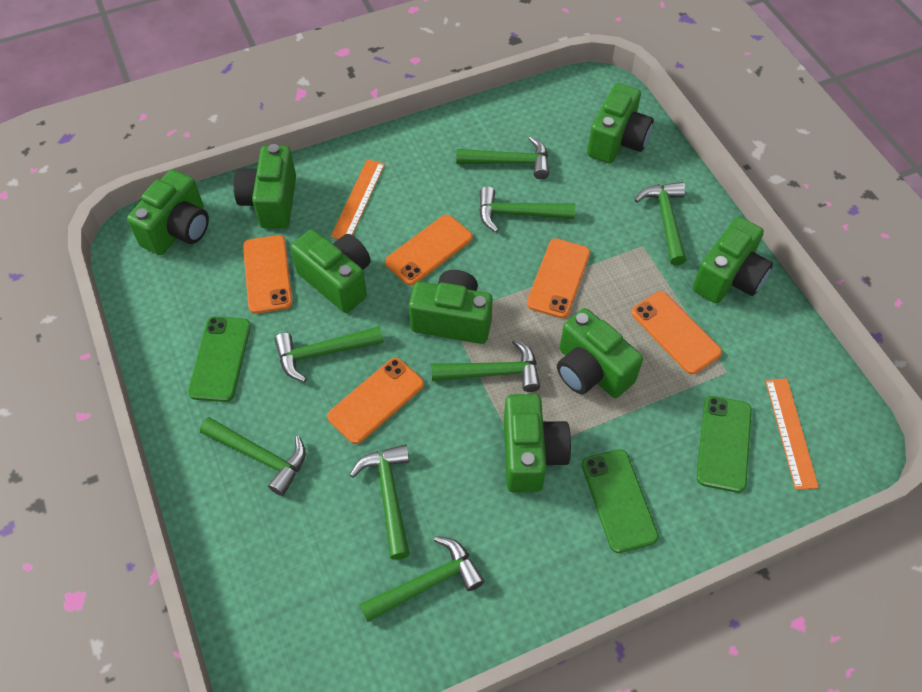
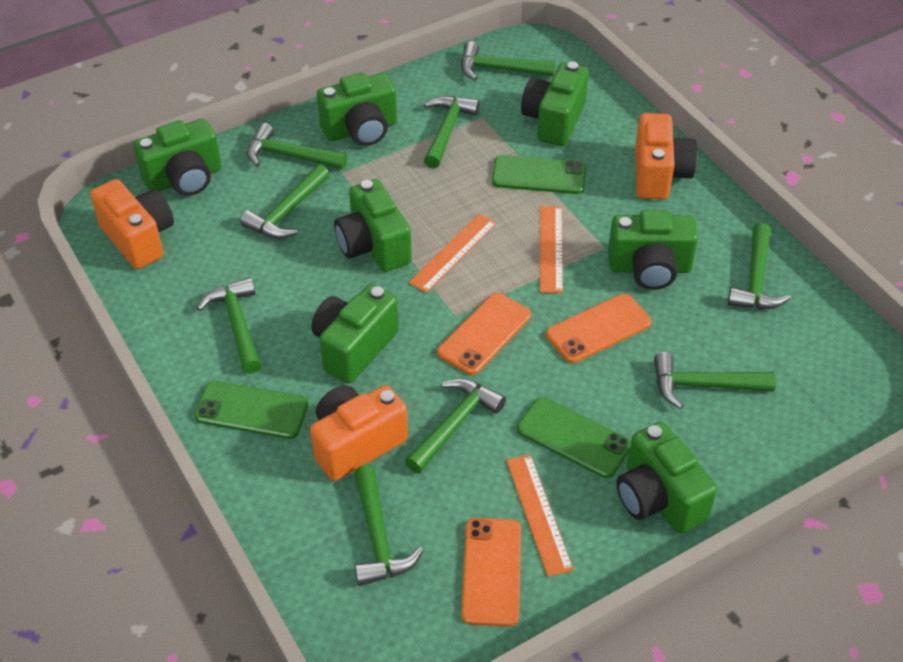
green camera: 8 -> 7
green hammer: 8 -> 9
orange camera: 0 -> 3
orange phone: 5 -> 3
orange ruler: 2 -> 3

